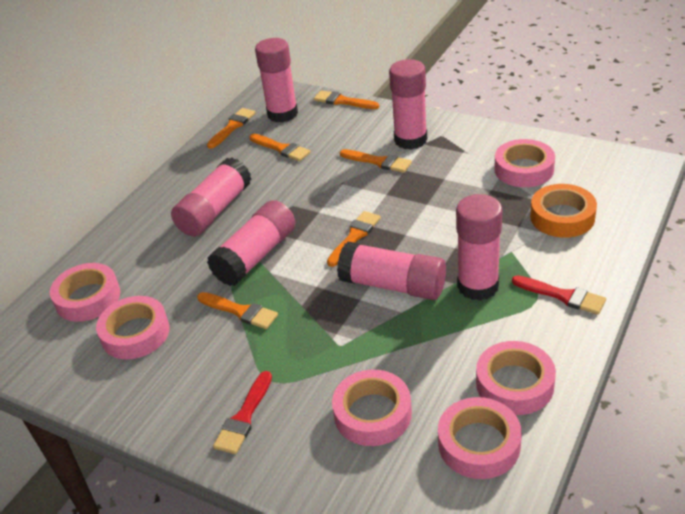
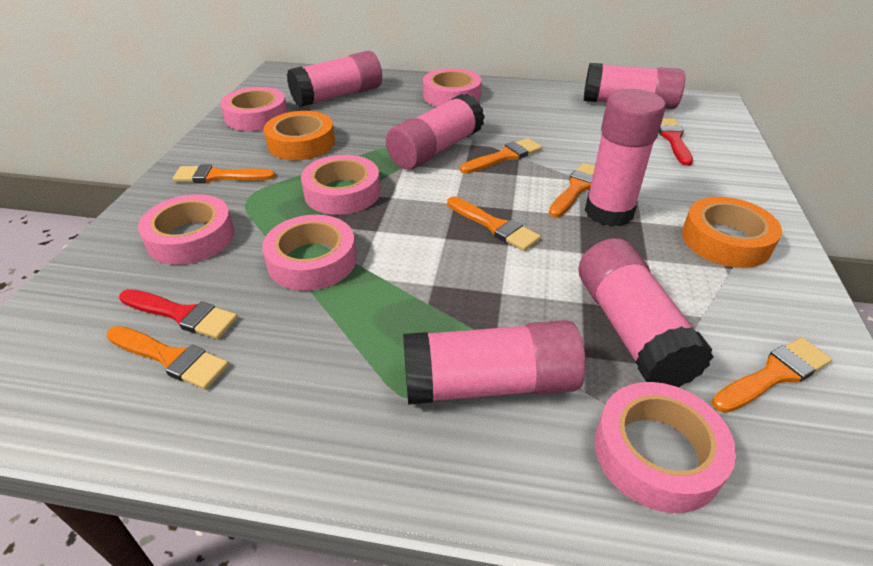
orange tape: 1 -> 2

